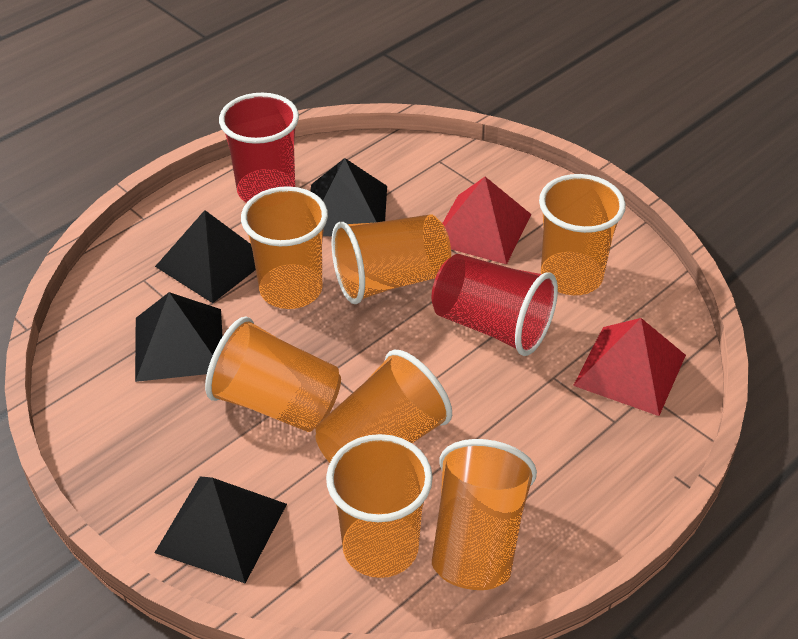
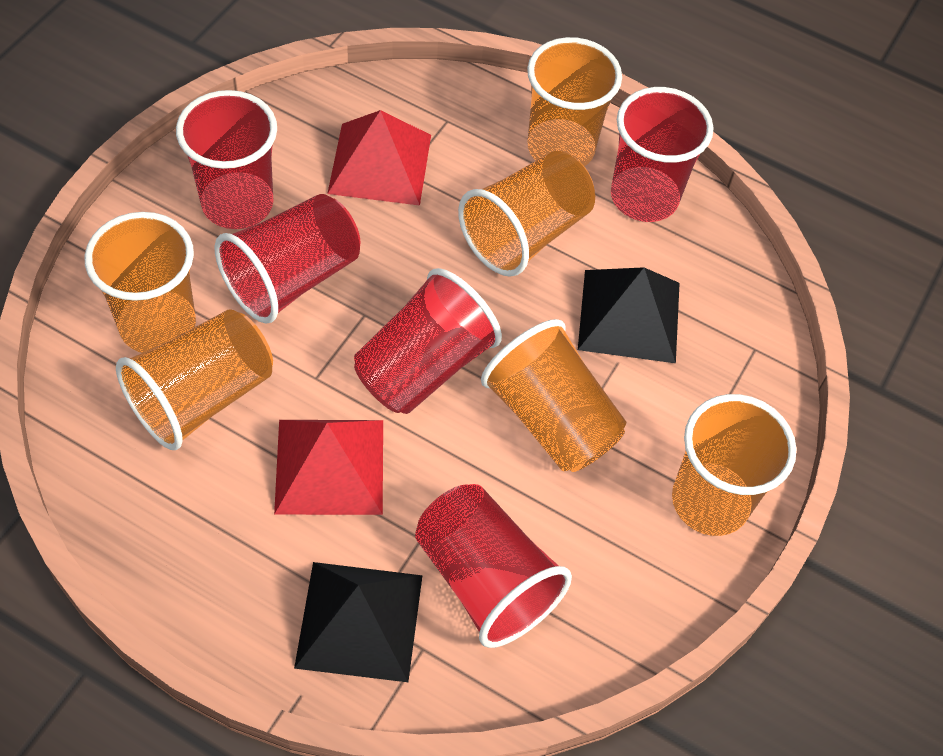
black pyramid: 4 -> 2
orange cup: 7 -> 6
red cup: 2 -> 5

